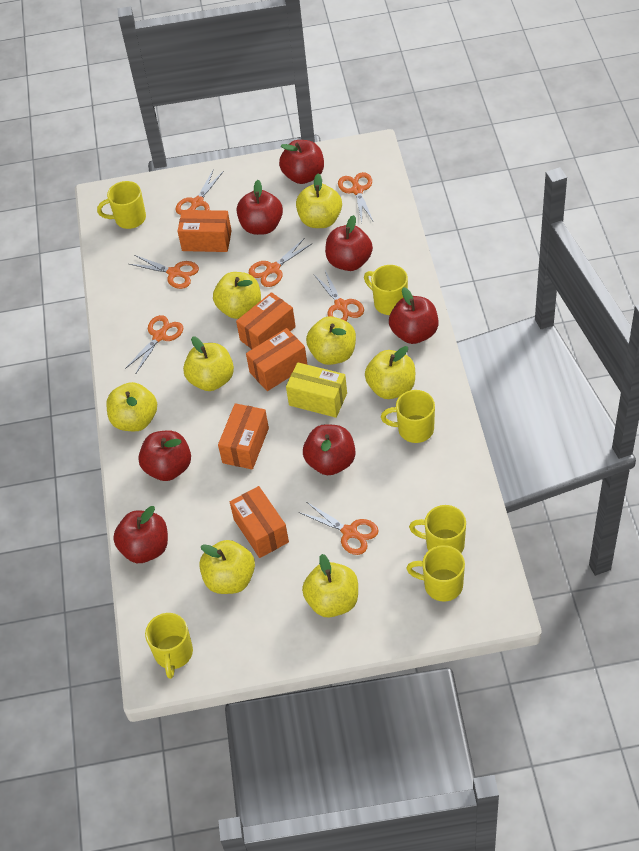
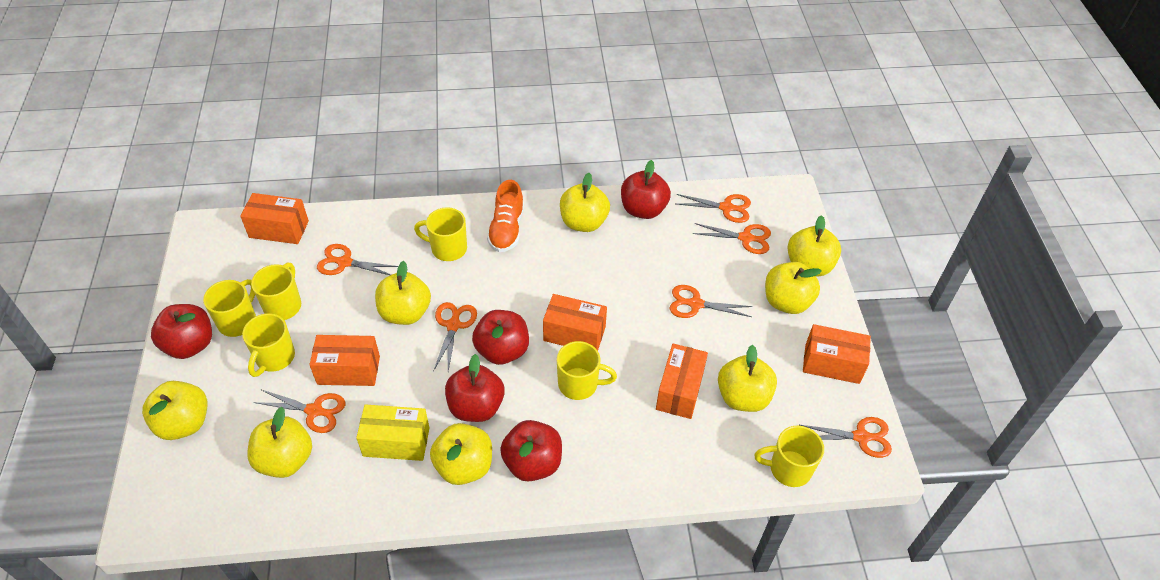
orange shoe: 0 -> 1
red apple: 7 -> 5

